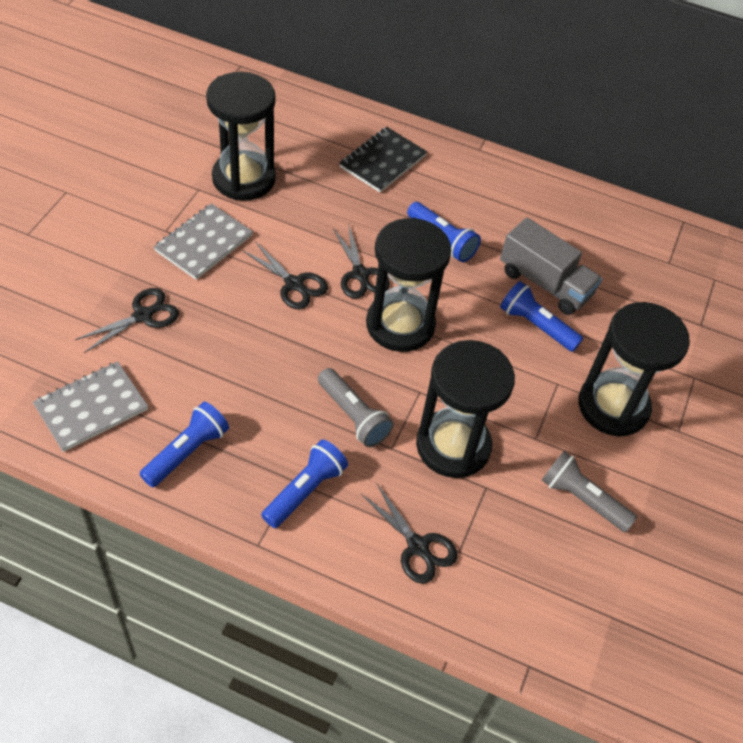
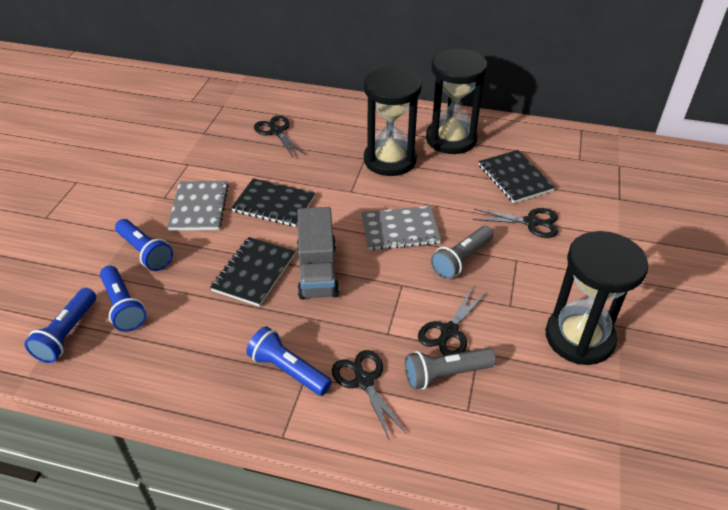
black hourglass: 4 -> 3
black notebook: 1 -> 3

